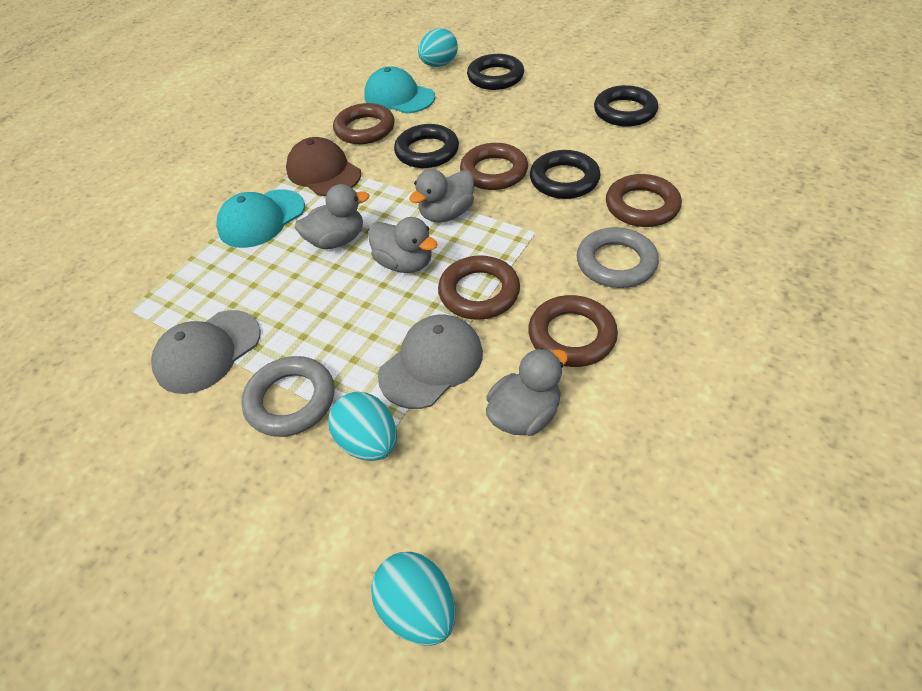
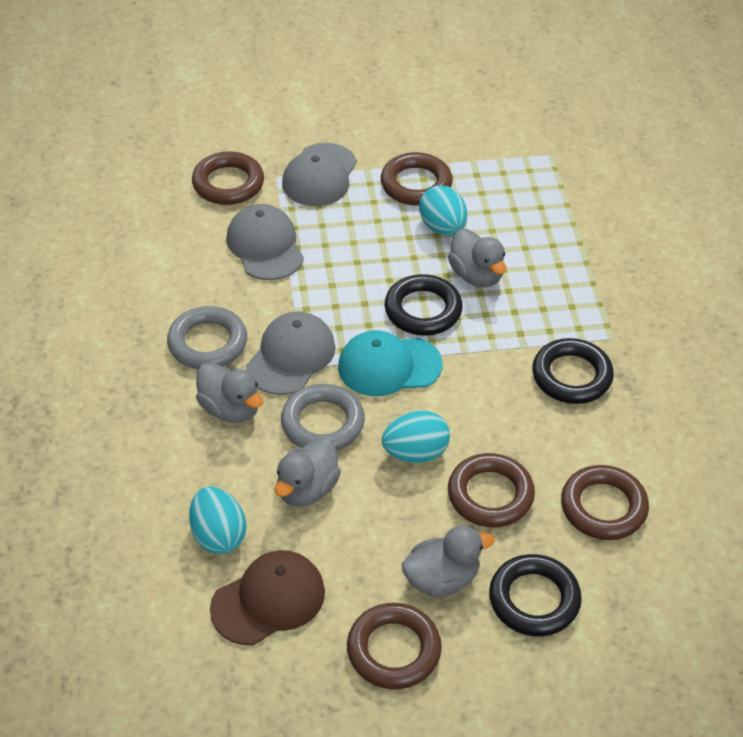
black ring: 4 -> 3
grey cap: 2 -> 3
turquoise cap: 2 -> 1

